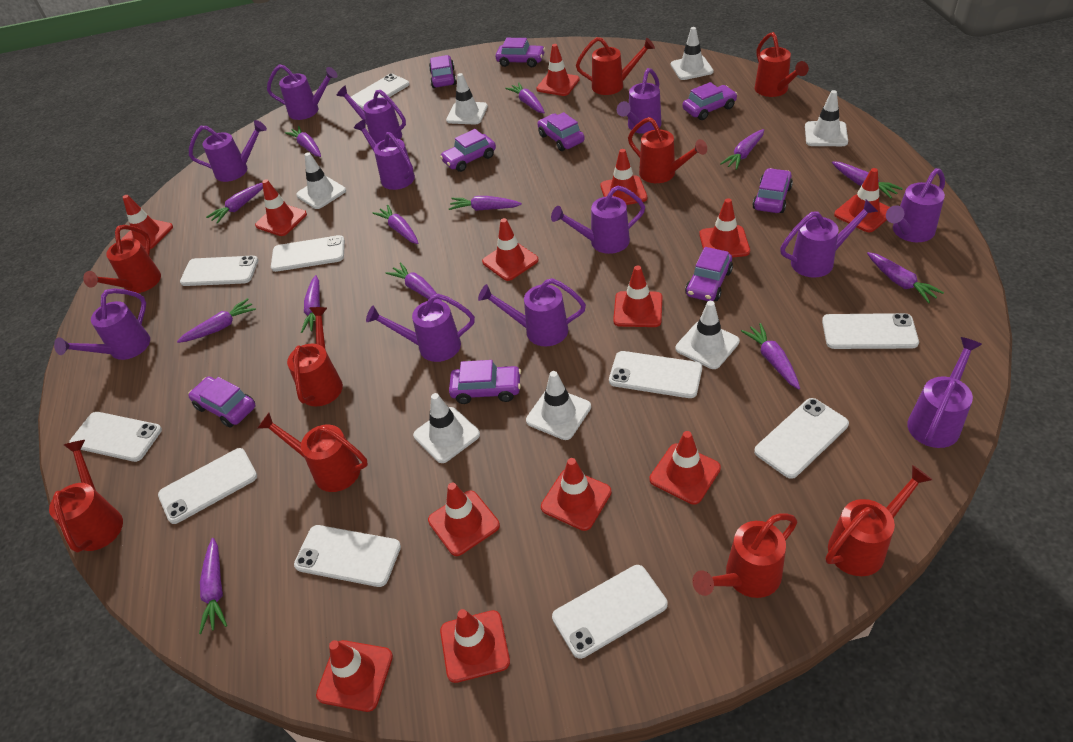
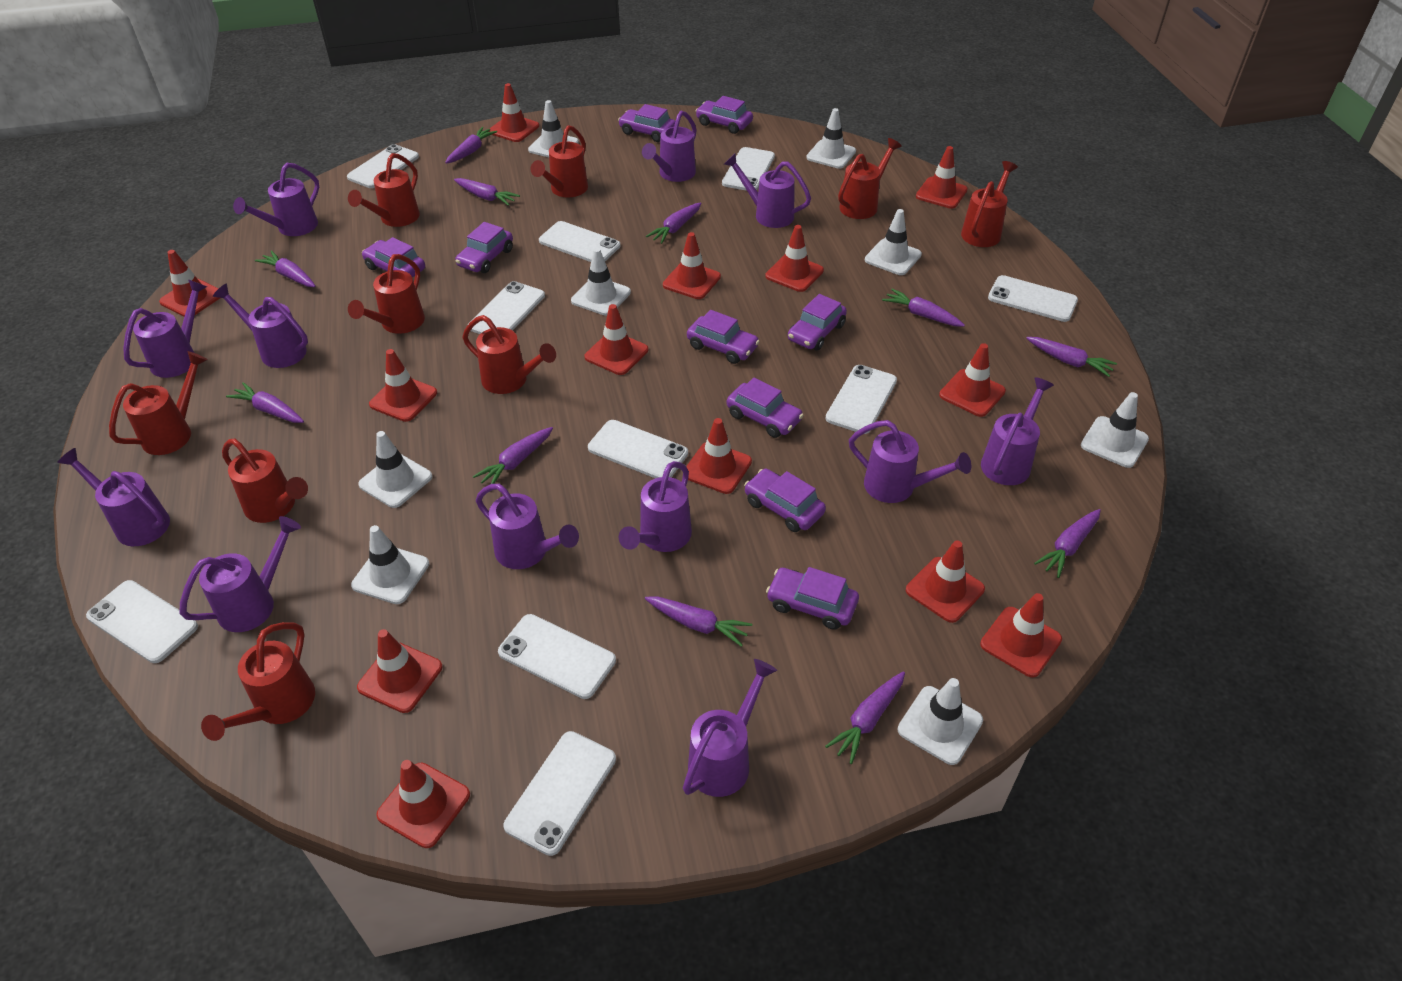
purple carrot: 13 -> 11
white traffic cone: 7 -> 8

